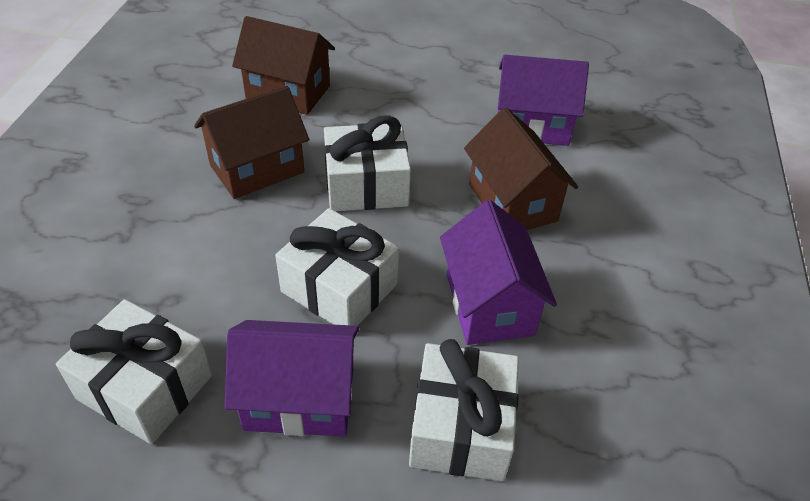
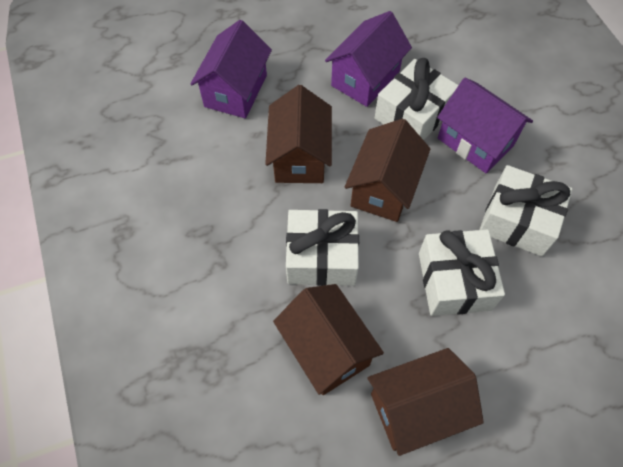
brown house: 3 -> 4

